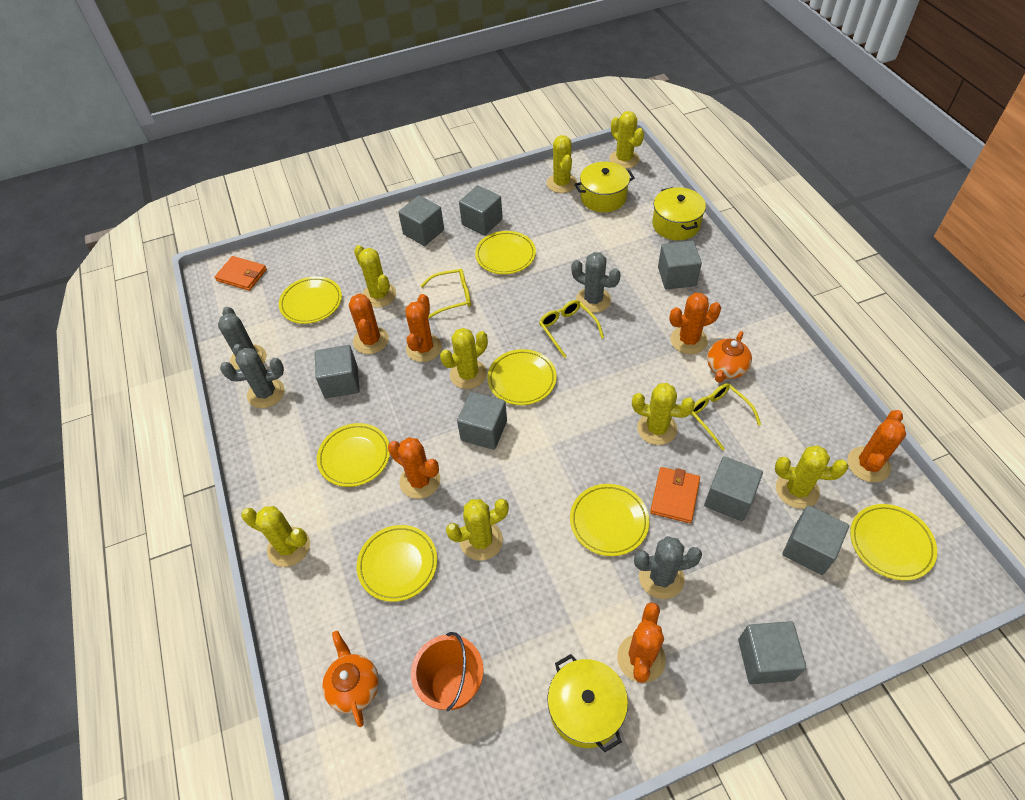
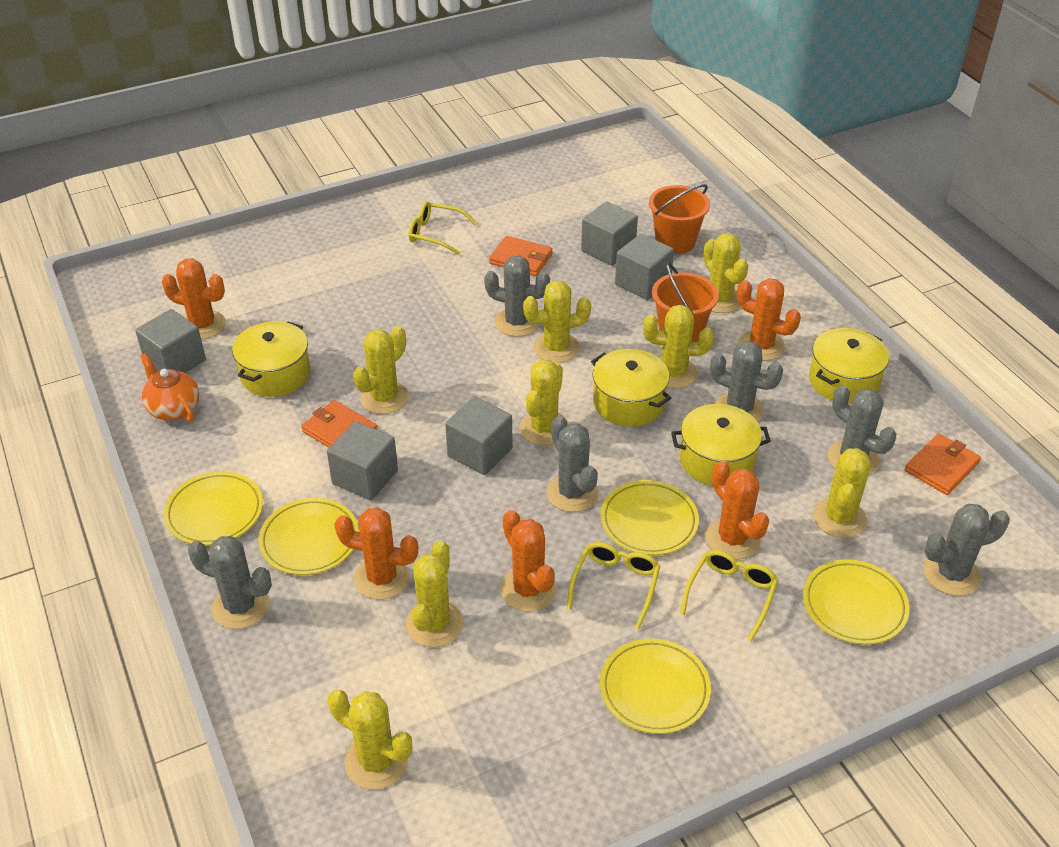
grey cactus: 4 -> 6
grey cube: 8 -> 5
orange bucket: 1 -> 2
orange cactus: 6 -> 5
orange teapot: 2 -> 1
orange wallet: 2 -> 3
yellow plate: 7 -> 5
yellow pot: 3 -> 4

